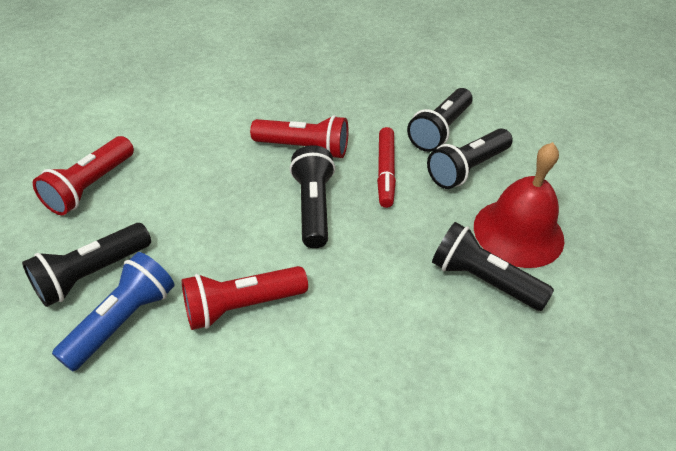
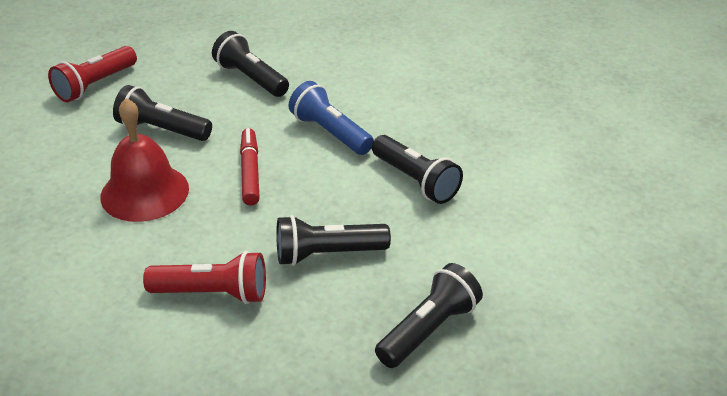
red flashlight: 3 -> 2

